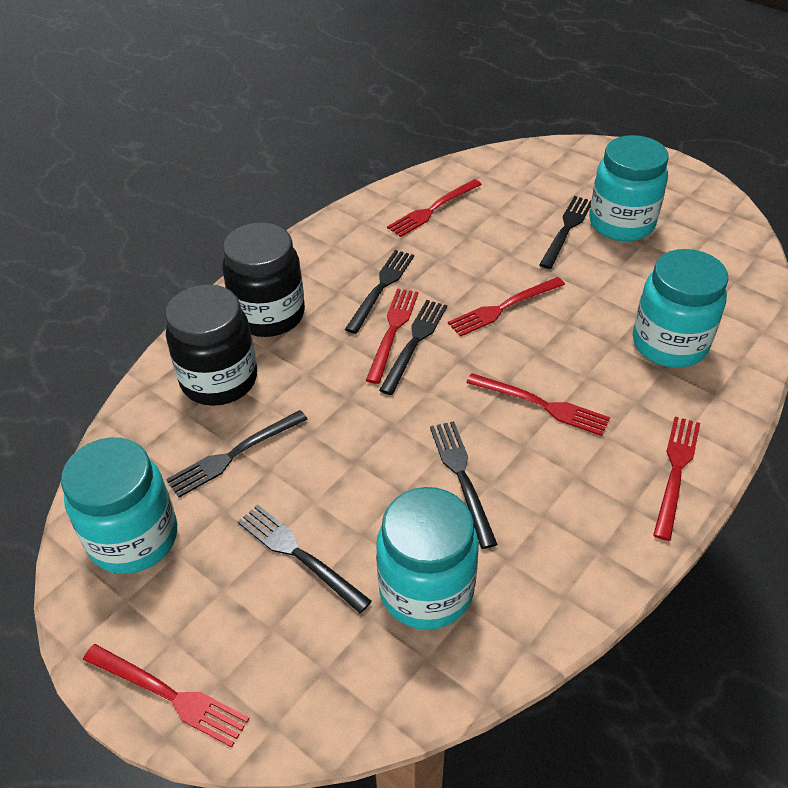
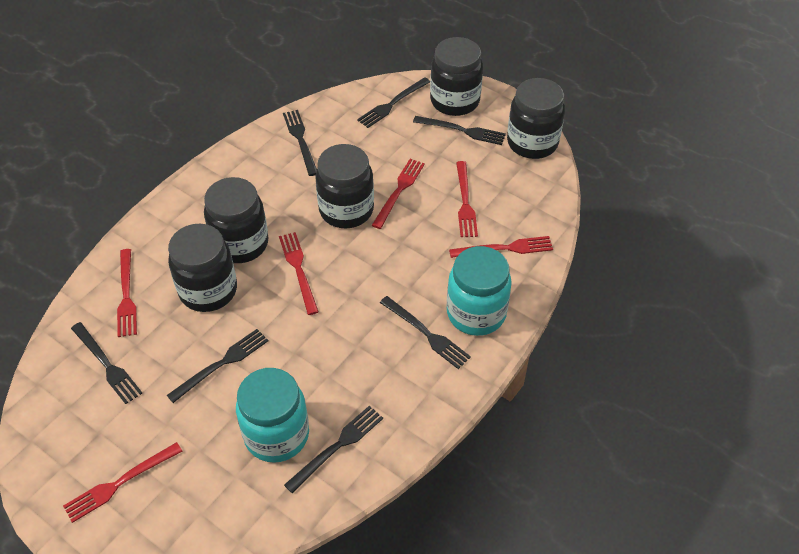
black fork: 6 -> 7
black jar: 2 -> 5
turquoise jar: 4 -> 2

